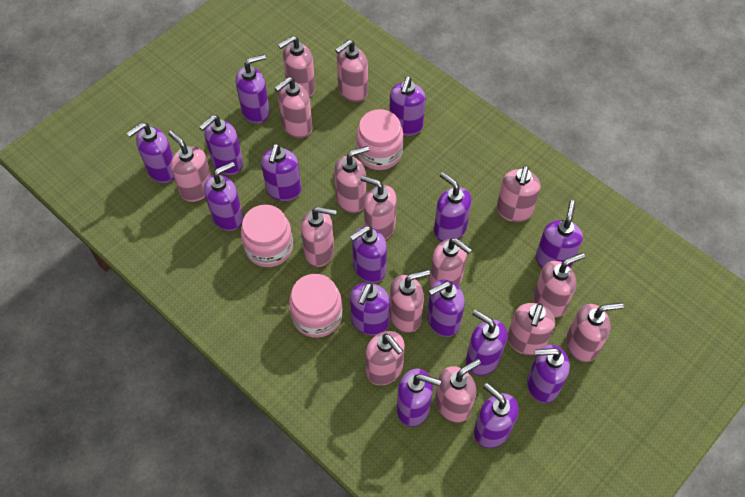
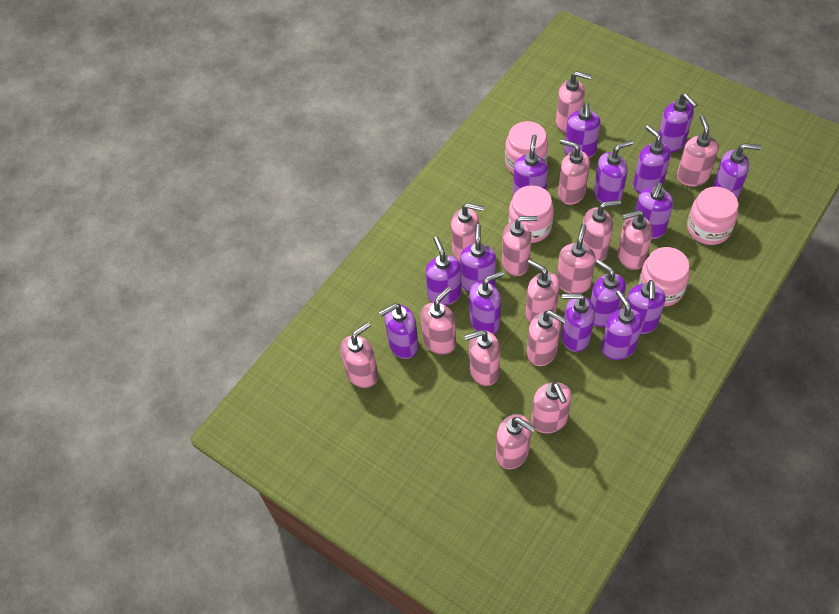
pink jar: 3 -> 4

